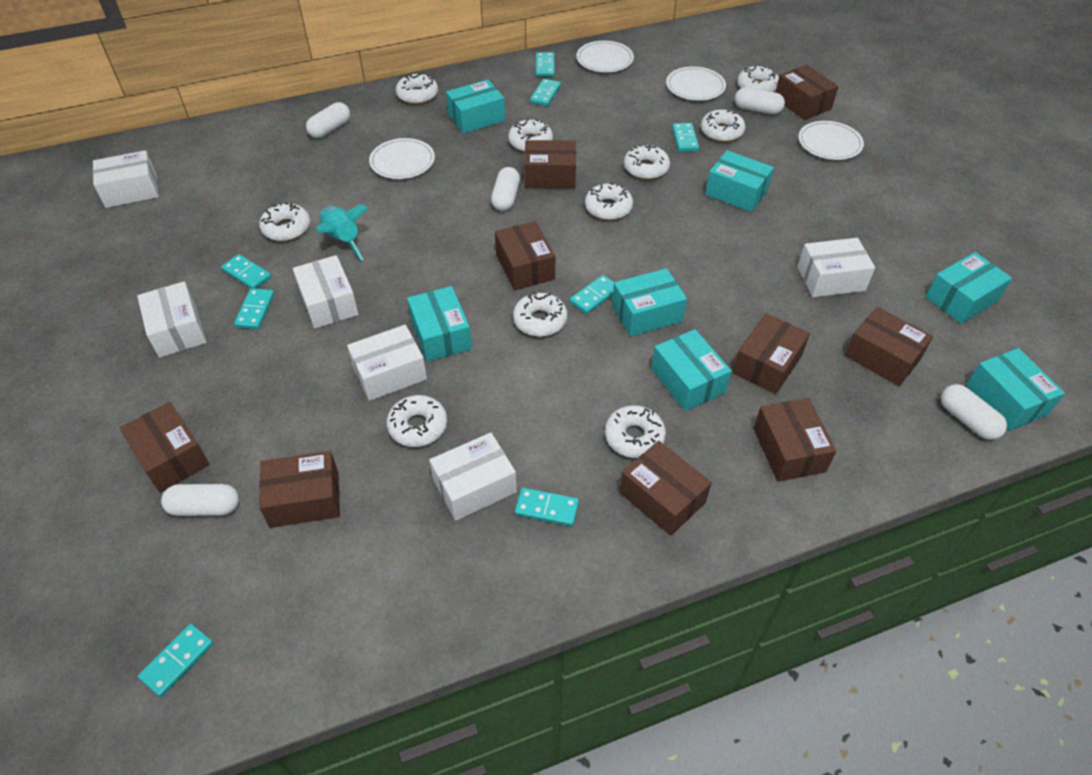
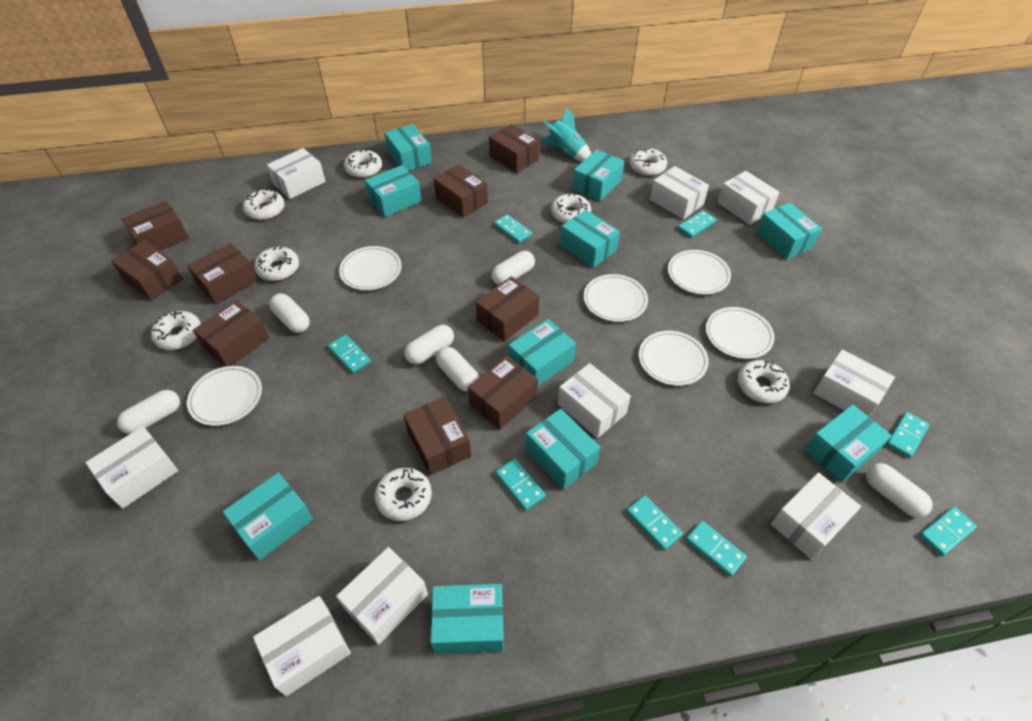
turquoise box: 7 -> 10
white box: 6 -> 9
white capsule: 5 -> 6
white donut: 10 -> 8
white plate: 4 -> 6

